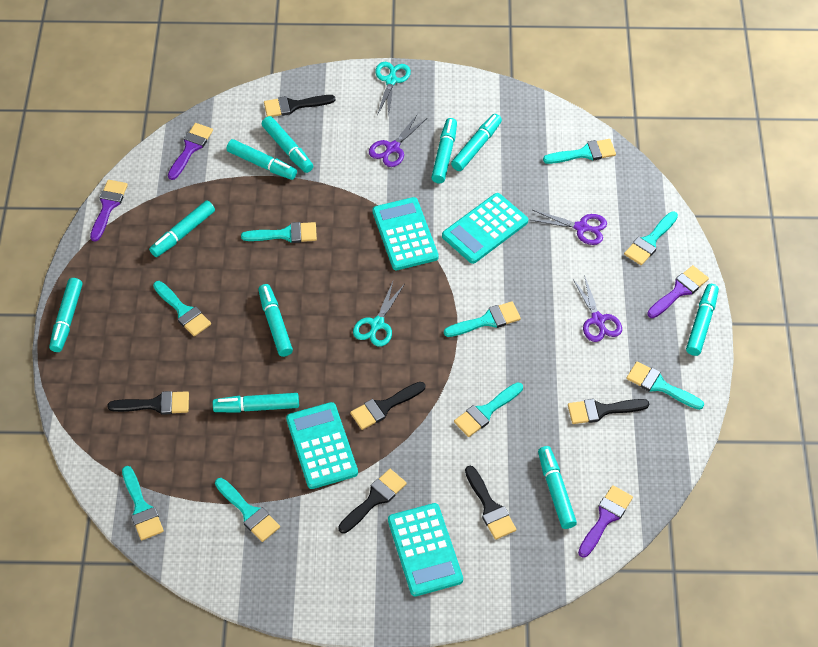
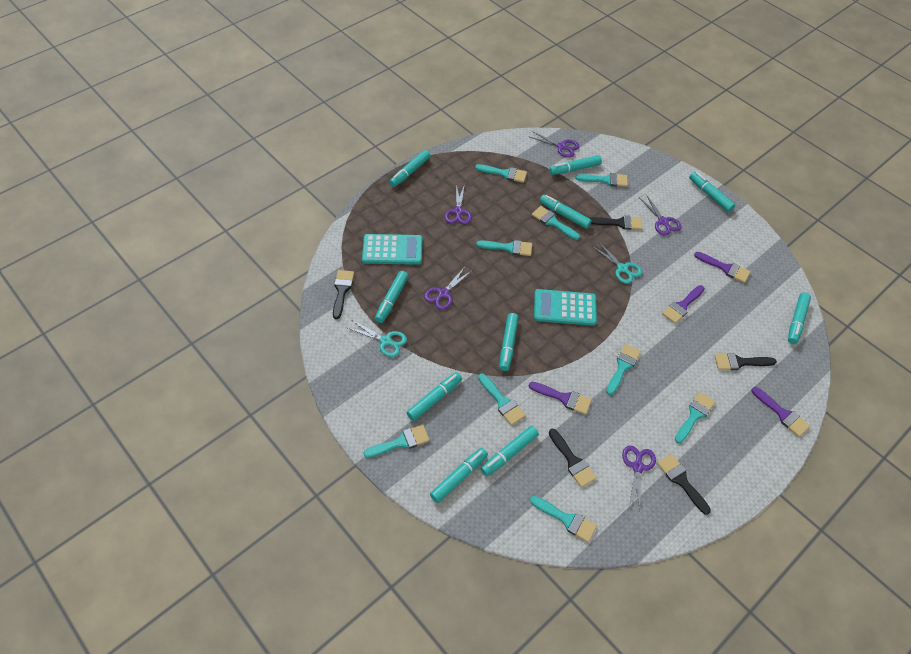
black brush: 6 -> 5
purple scissors: 3 -> 5
turquoise calculator: 4 -> 2

